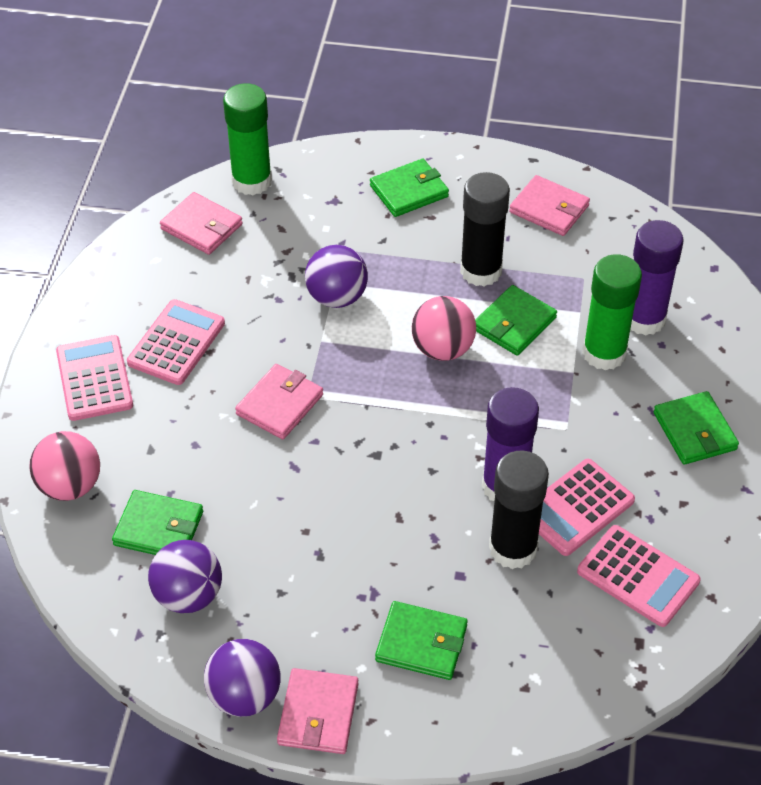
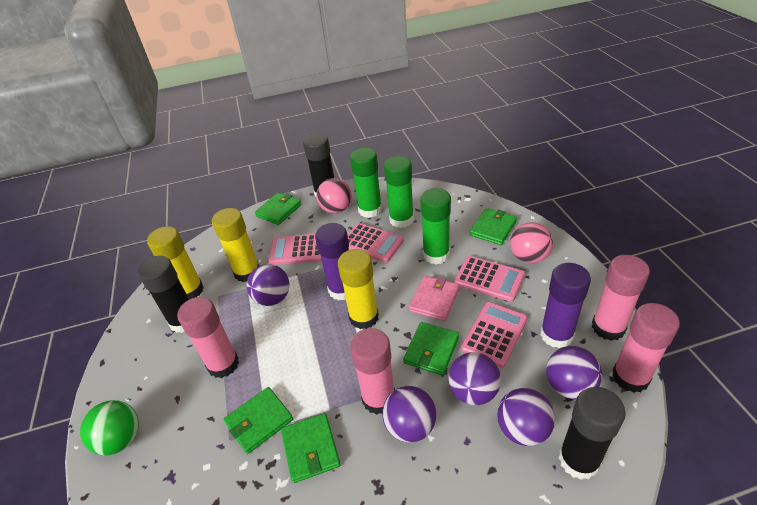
black glue stick: 2 -> 3
green ball: 0 -> 1
green glue stick: 2 -> 3
pink glue stick: 0 -> 4
pink wallet: 4 -> 1
purple ball: 3 -> 5
yellow glue stick: 0 -> 3

